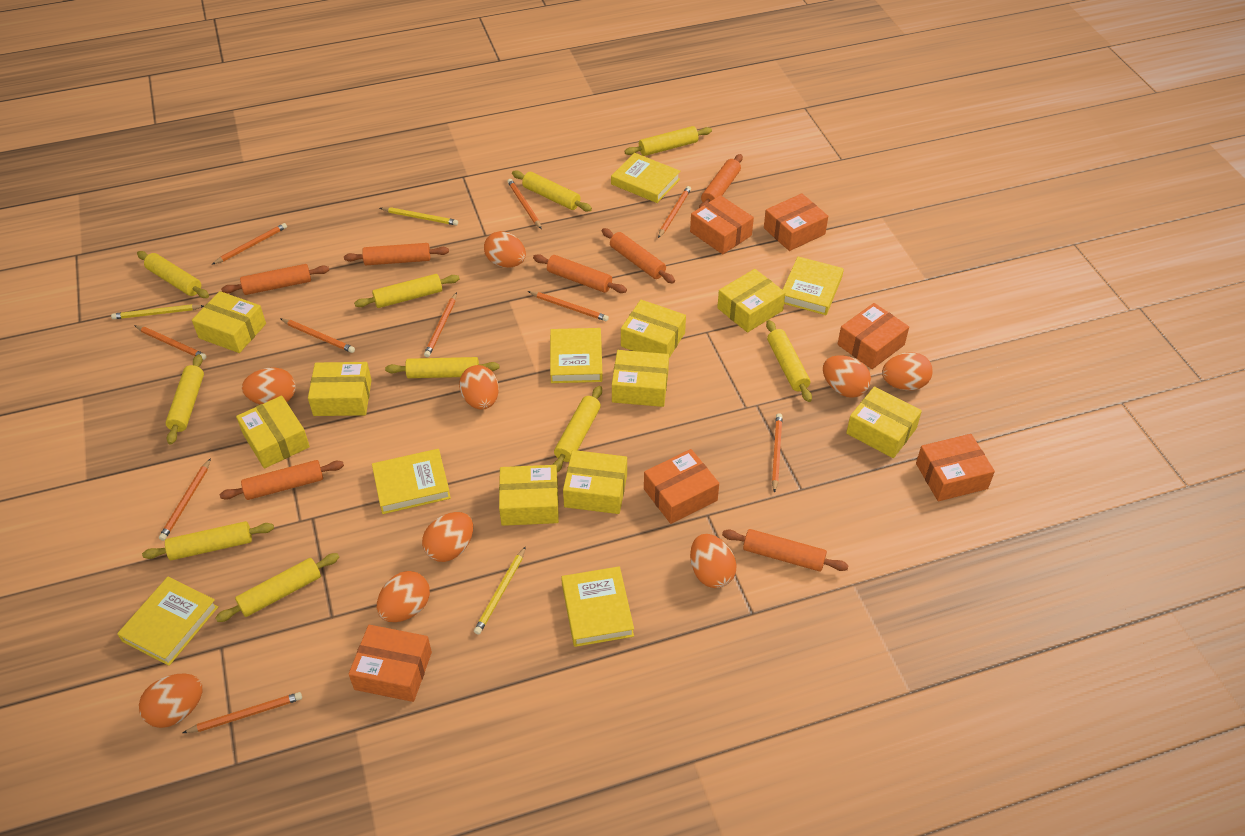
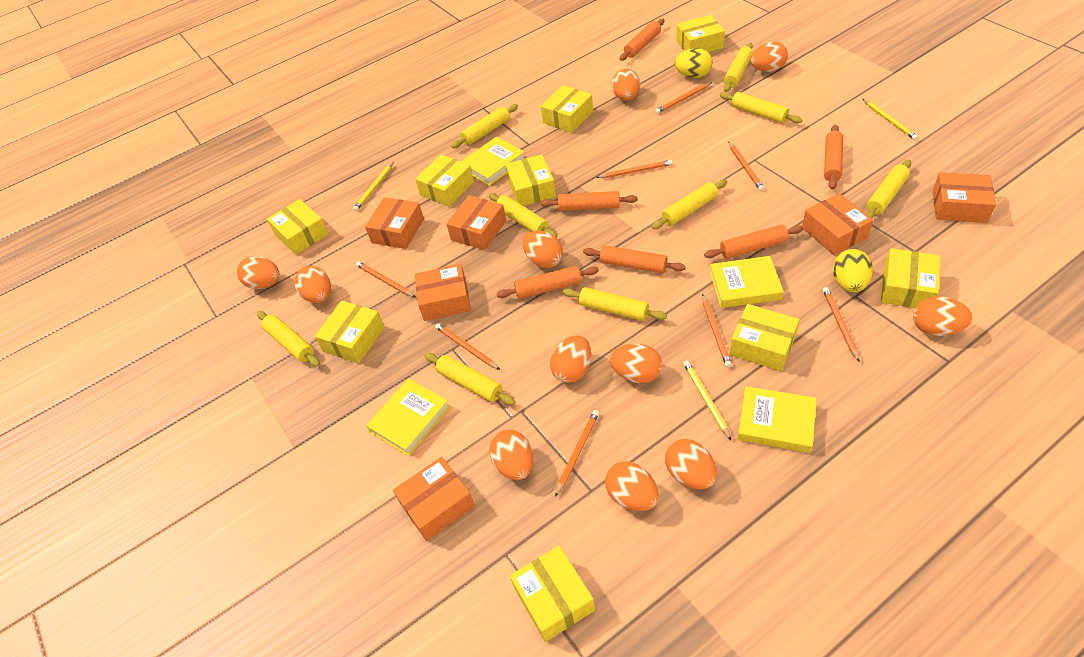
orange egg: 9 -> 11
orange pencil: 10 -> 8
orange rolling pin: 7 -> 6
yellow book: 6 -> 4
yellow egg: 0 -> 2
yellow rolling pin: 10 -> 9

